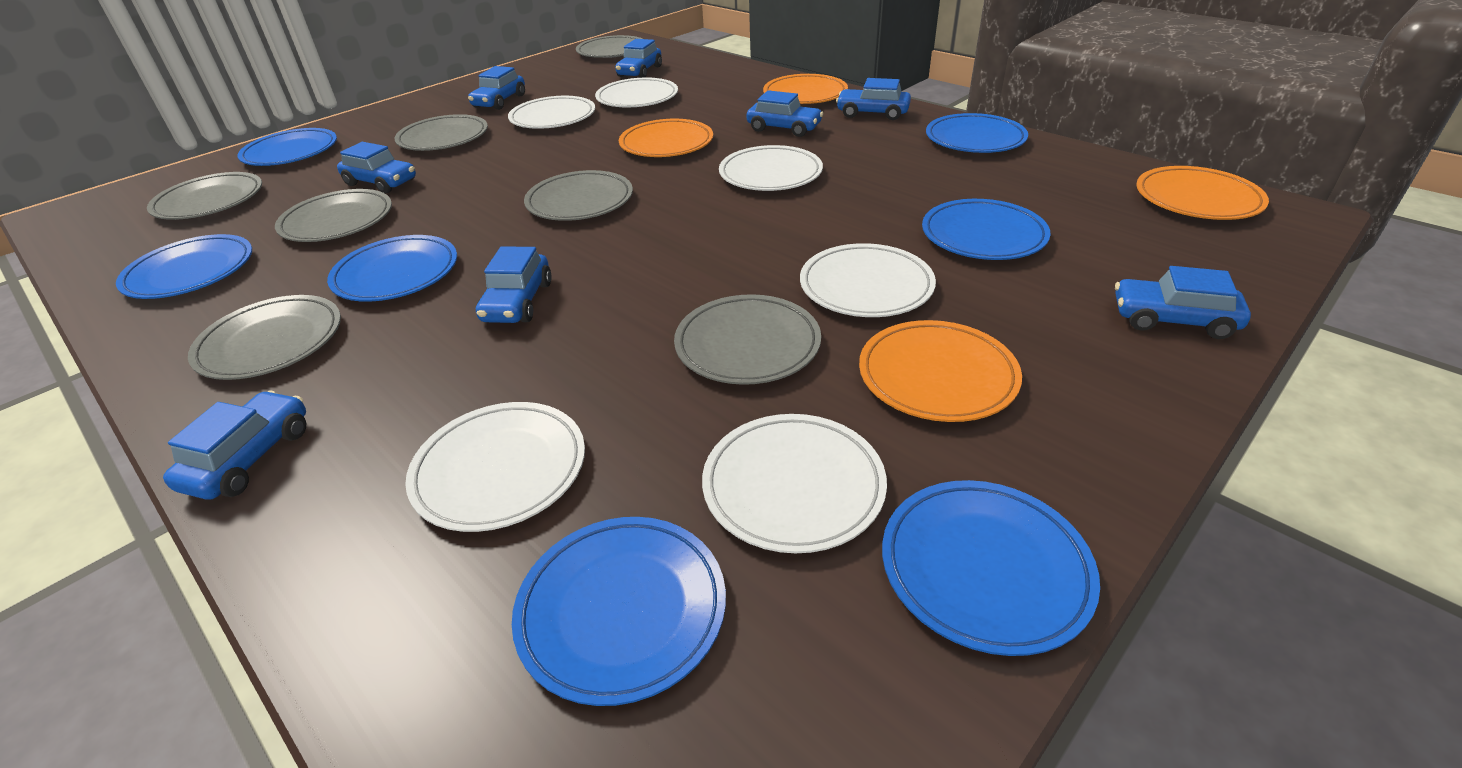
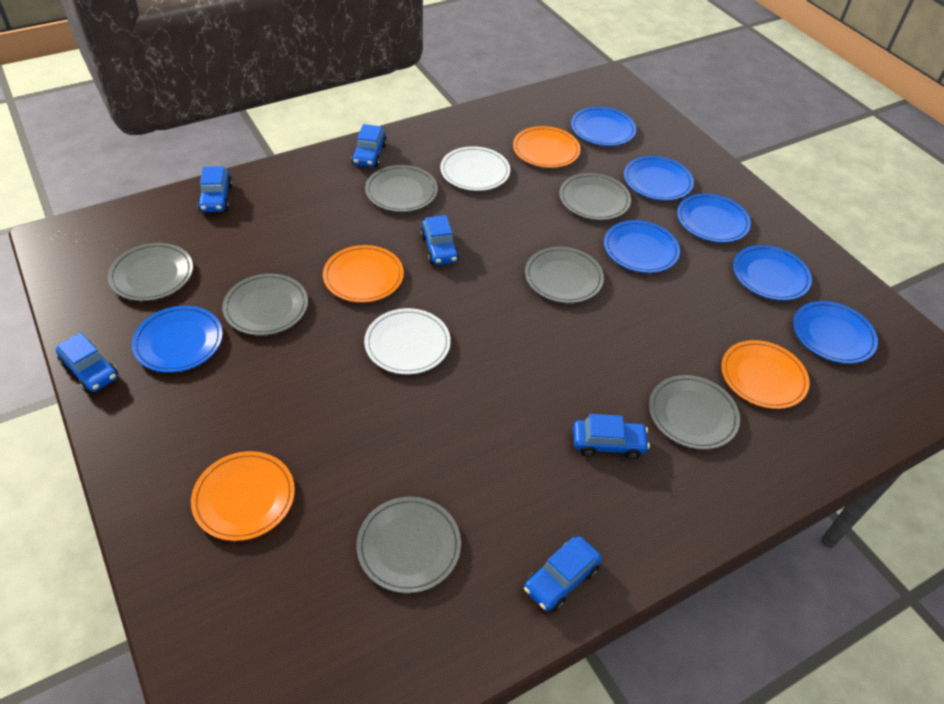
blue car: 8 -> 6
white plate: 6 -> 2

